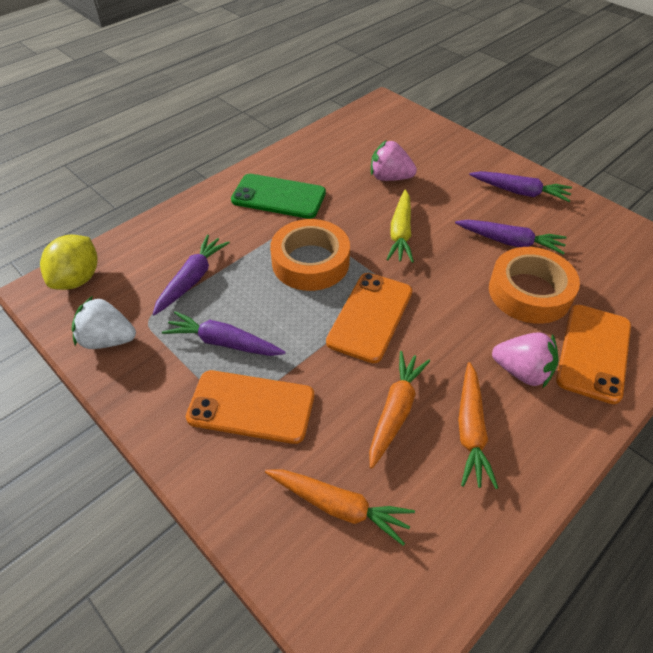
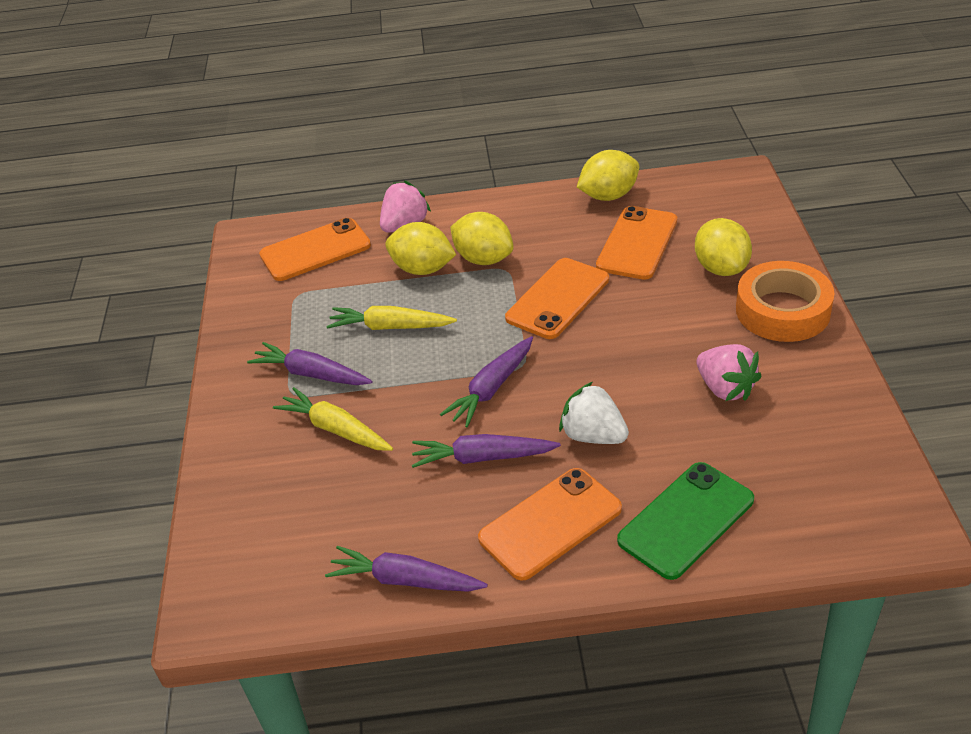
orange carrot: 3 -> 0
orange phone: 3 -> 4
orange tape: 2 -> 1
yellow carrot: 1 -> 2
yellow lemon: 1 -> 4

